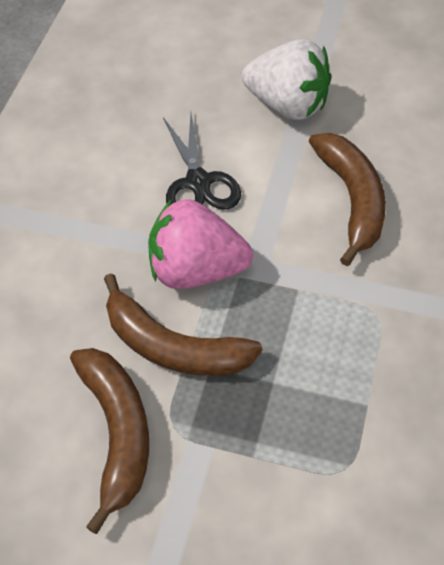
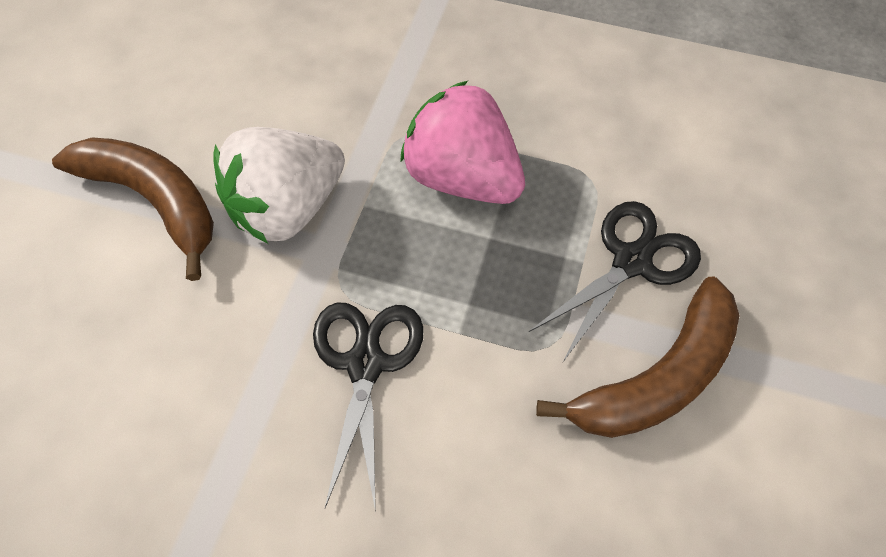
black scissors: 1 -> 2
brown banana: 3 -> 2

